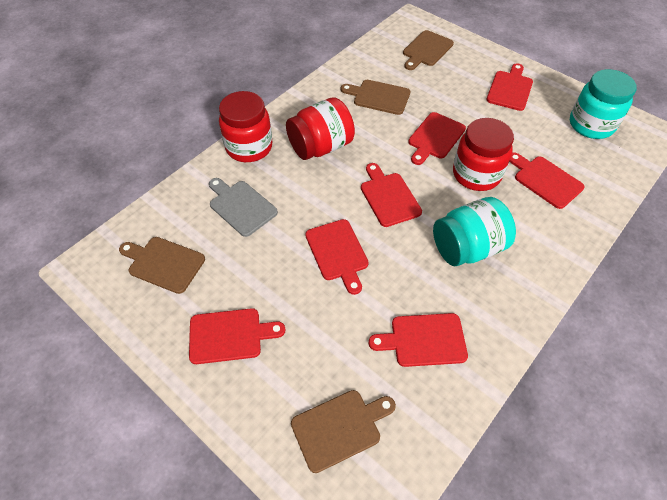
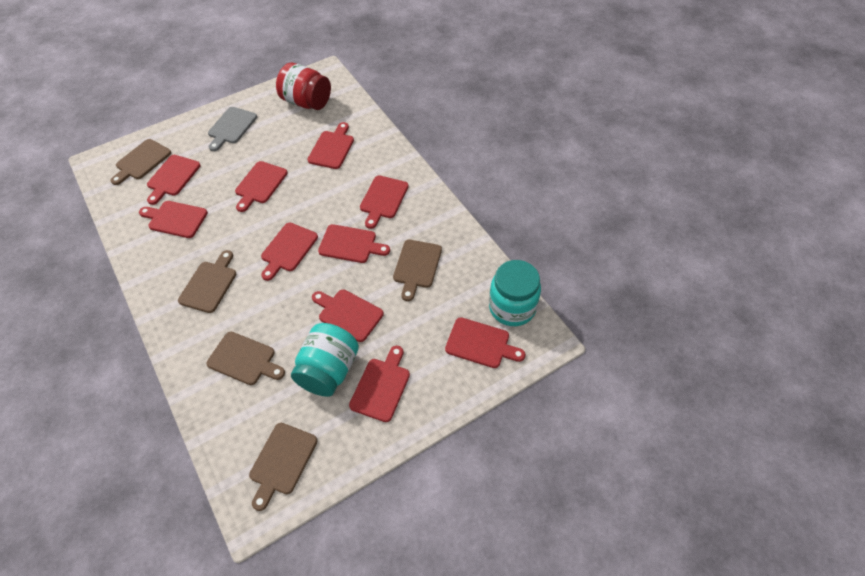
brown cutting board: 4 -> 5
red cutting board: 7 -> 10
red jar: 3 -> 1

